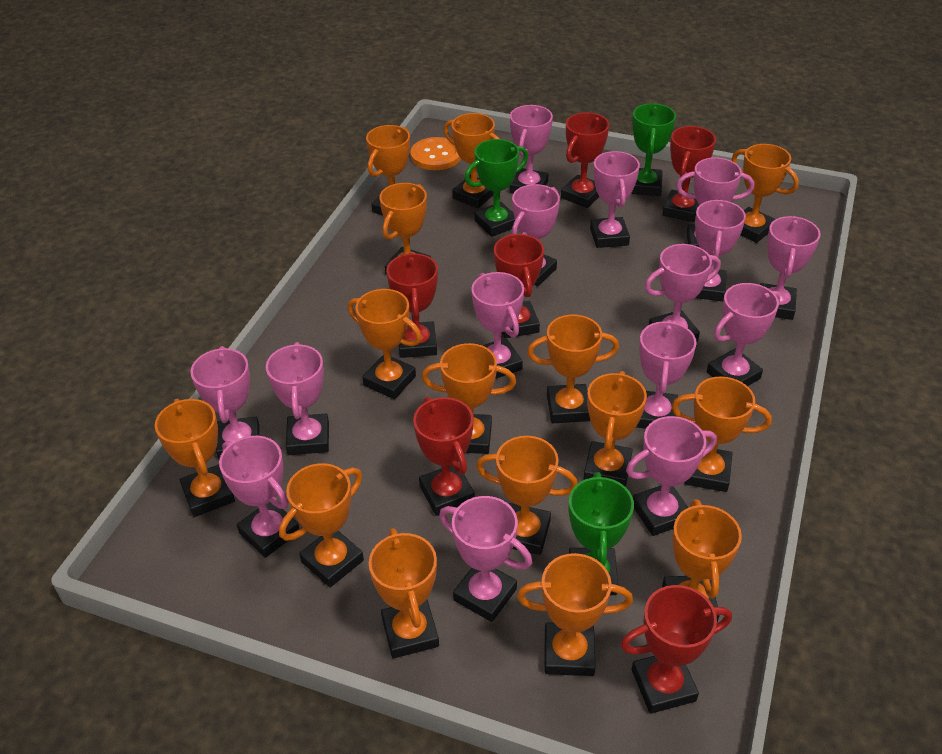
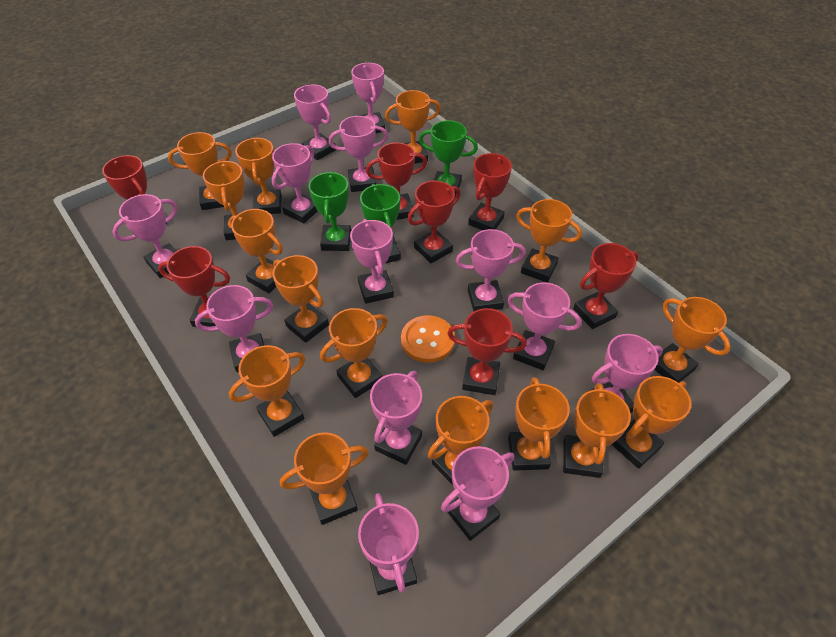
pink trophy: 15 -> 13
red trophy: 6 -> 7

